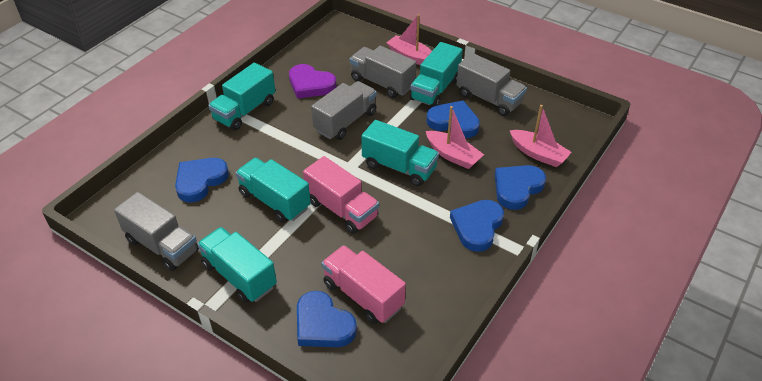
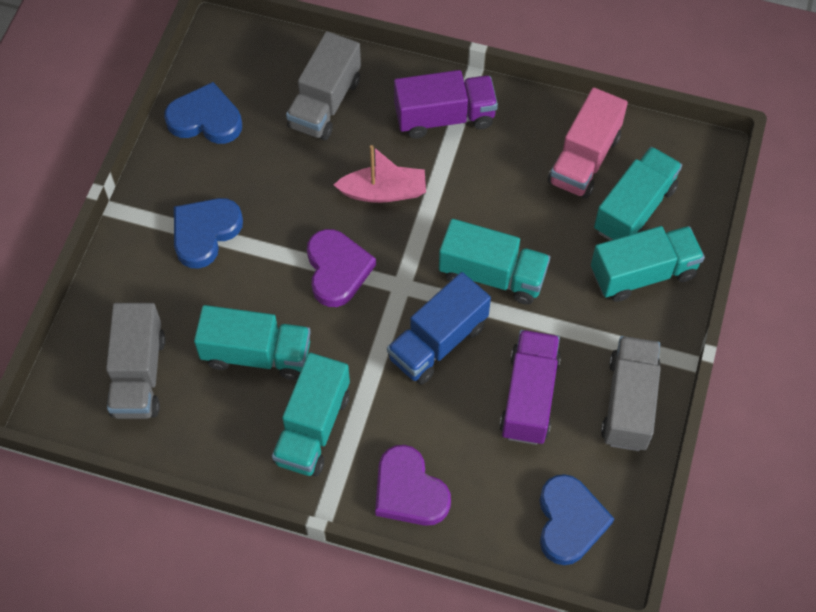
blue heart: 5 -> 3
blue truck: 0 -> 1
grey truck: 4 -> 3
pink boat: 3 -> 1
pink truck: 2 -> 1
purple heart: 1 -> 2
purple truck: 0 -> 2

